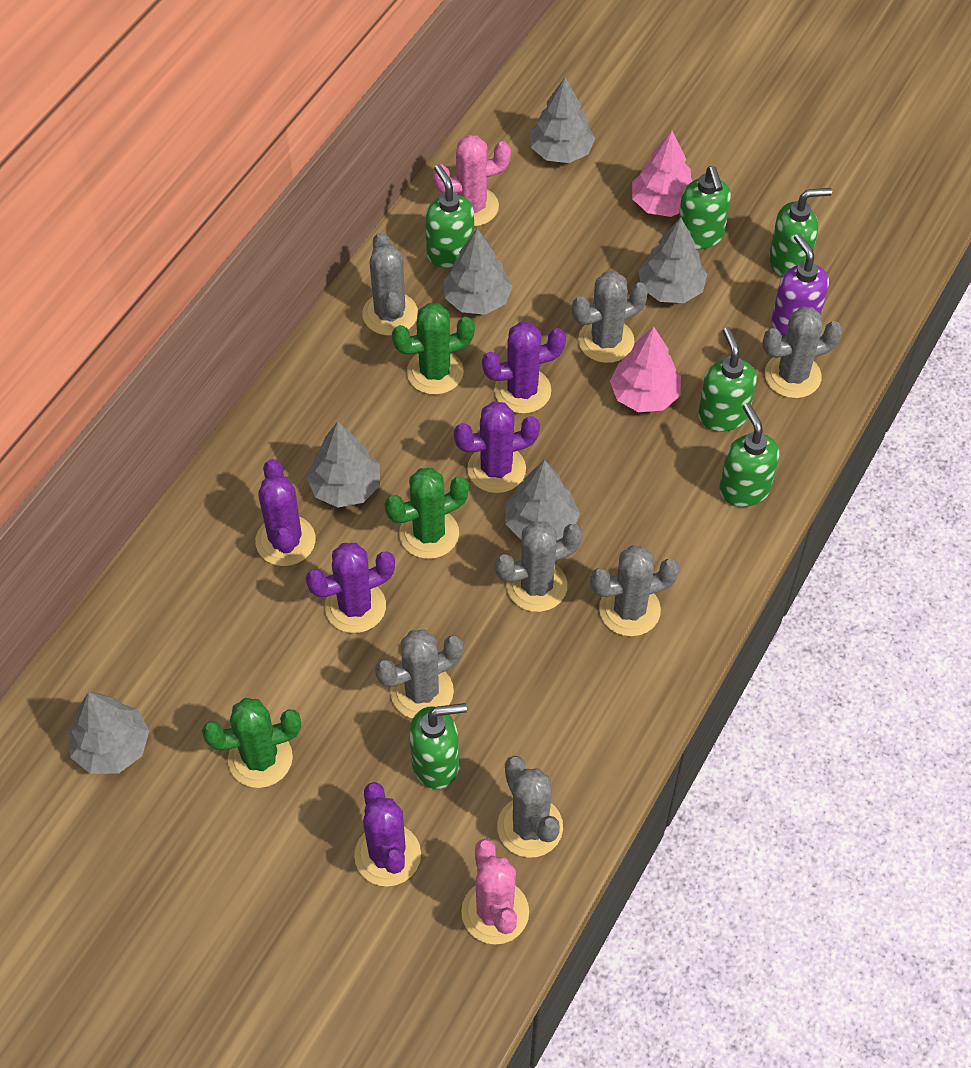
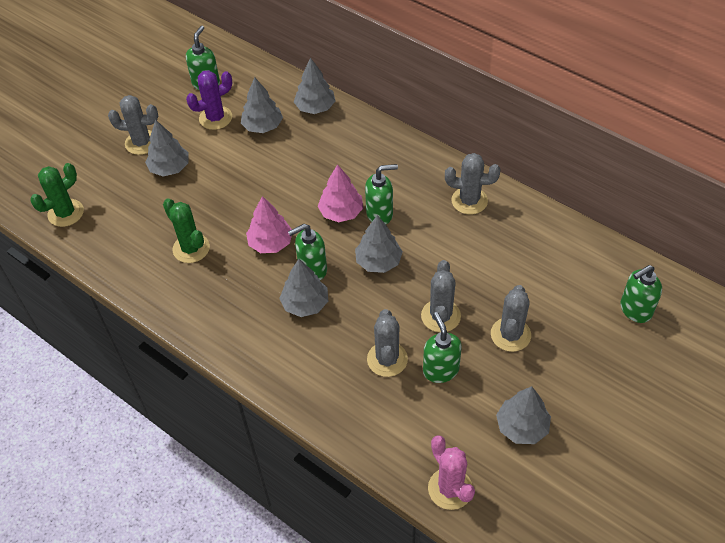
green cactus: 3 -> 2
green soap dispenser: 6 -> 5
grey cactus: 7 -> 5
pink cactus: 2 -> 1
purple cactus: 5 -> 1
purple soap dispenser: 1 -> 0

